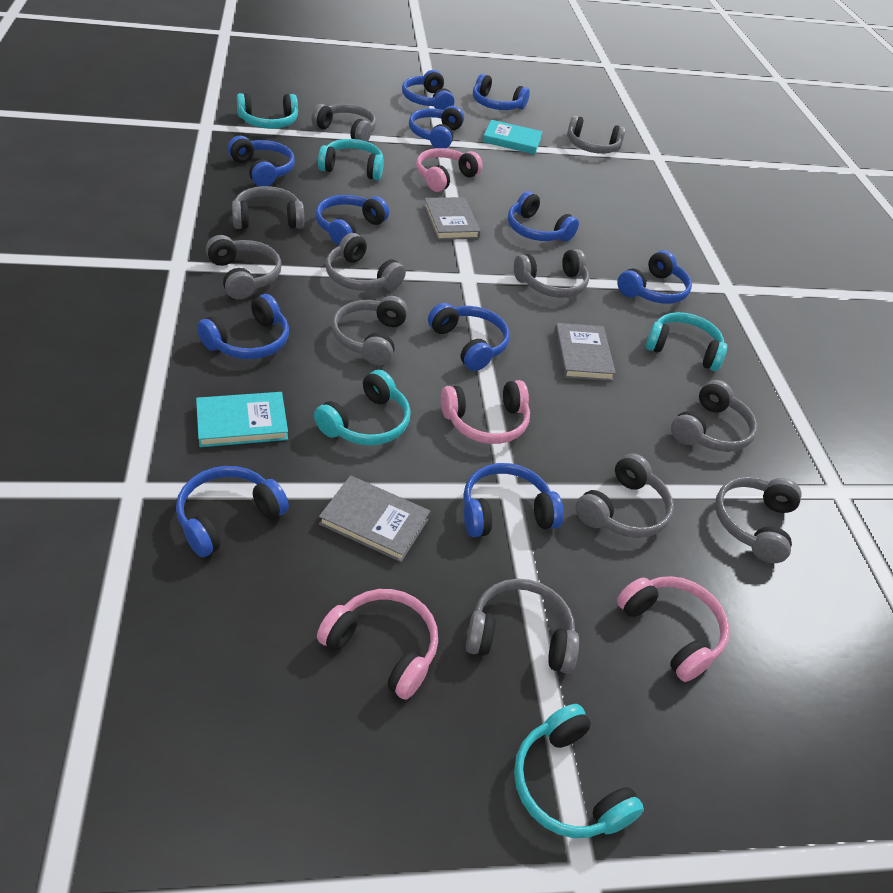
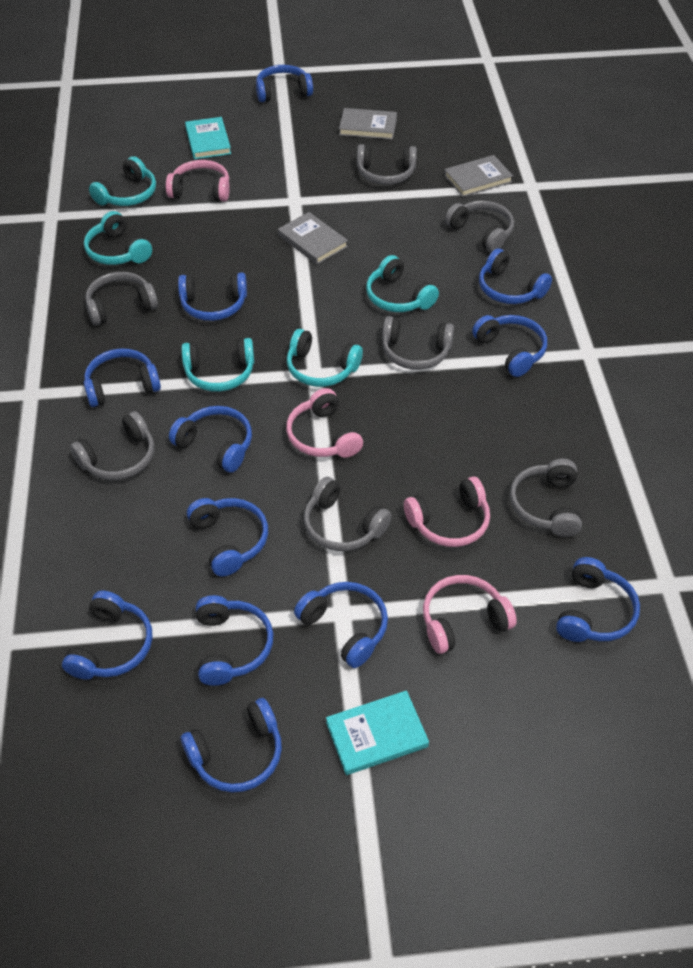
blue headphones: 11 -> 12
grey headphones: 11 -> 7

